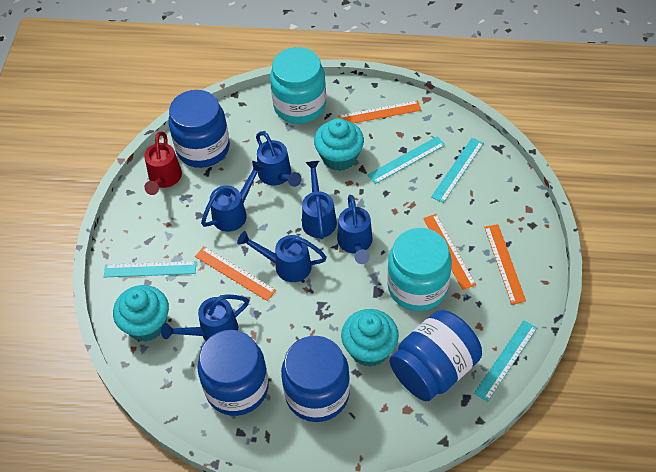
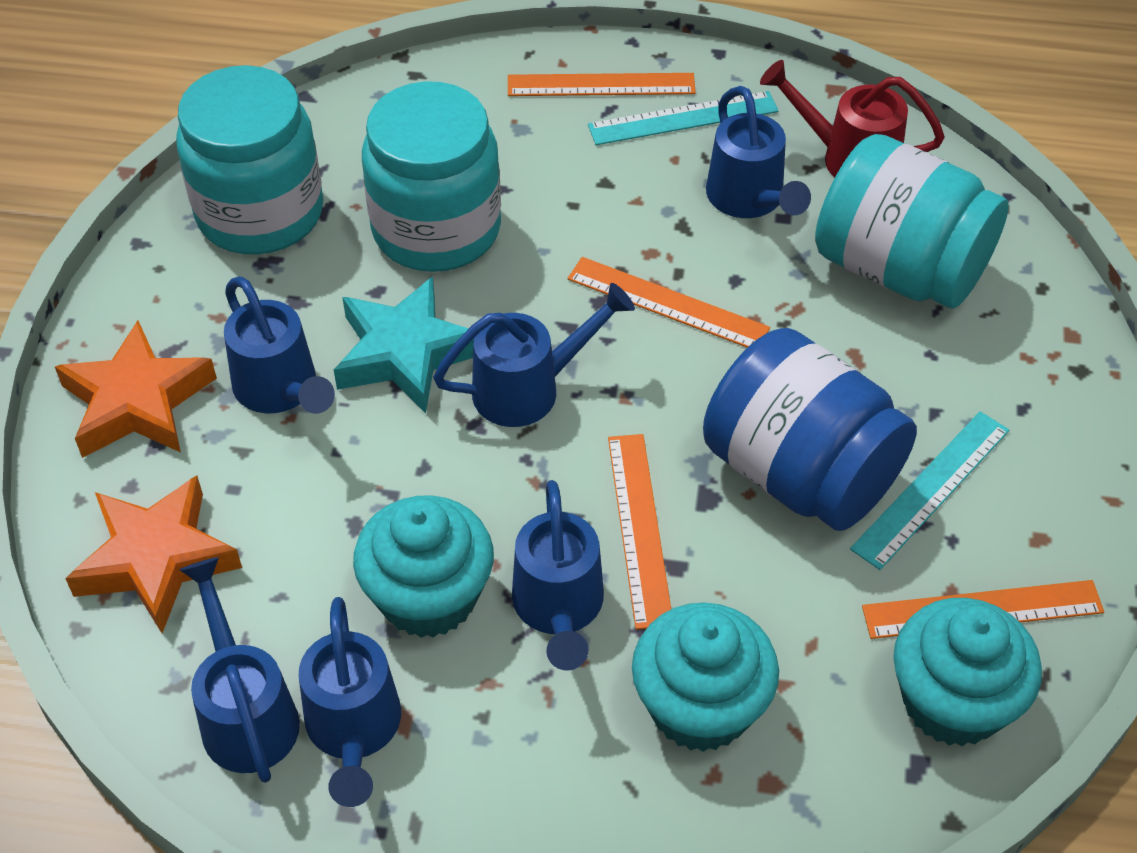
blue jar: 4 -> 1
orange star: 0 -> 2
turquoise jar: 2 -> 3
turquoise ruler: 4 -> 2
turquoise star: 0 -> 1

